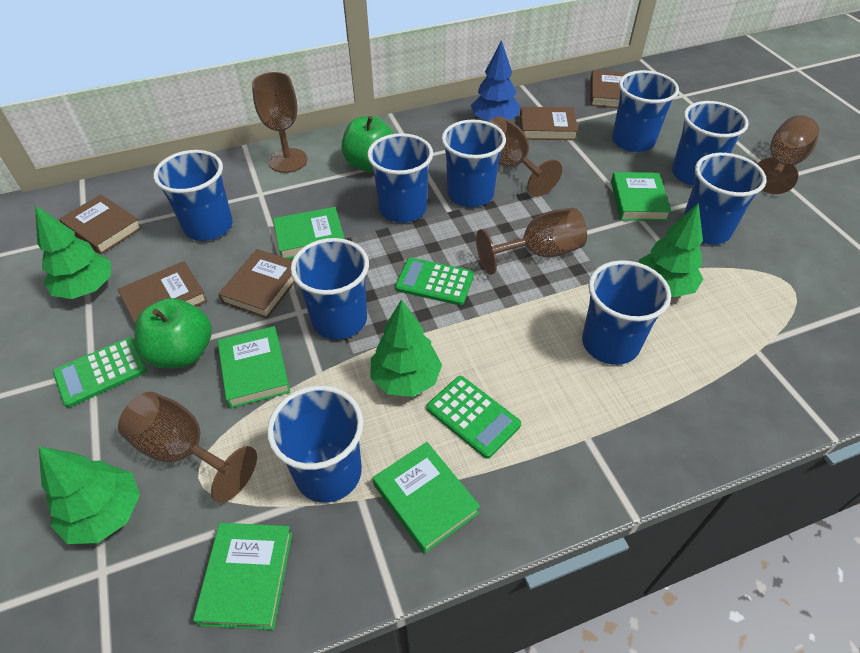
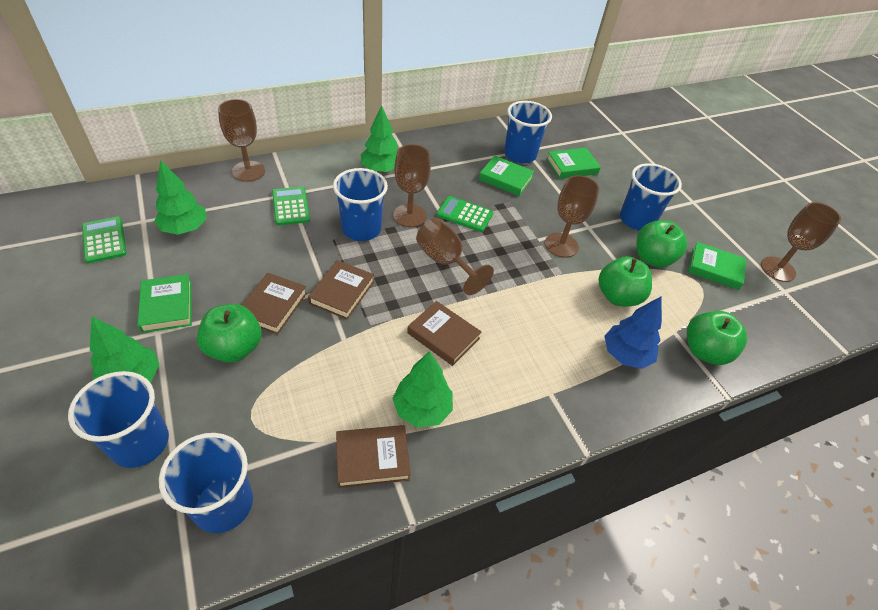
blue cup: 9 -> 5
brown book: 5 -> 4
green apple: 2 -> 4
green book: 5 -> 4

